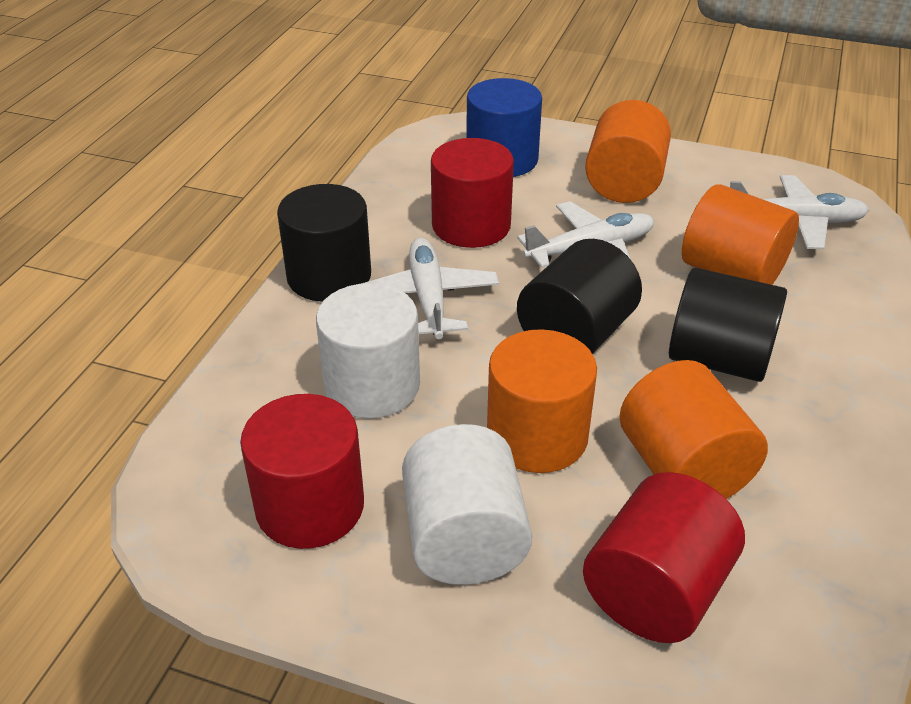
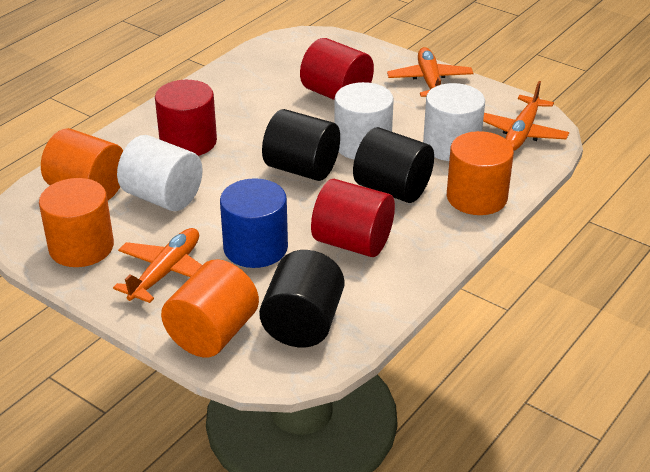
orange plane: 0 -> 3
white cylinder: 2 -> 3
white plane: 3 -> 0

